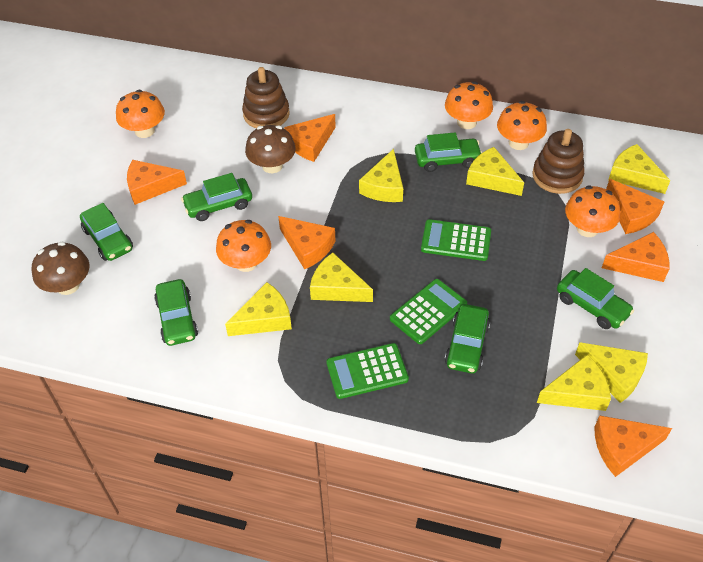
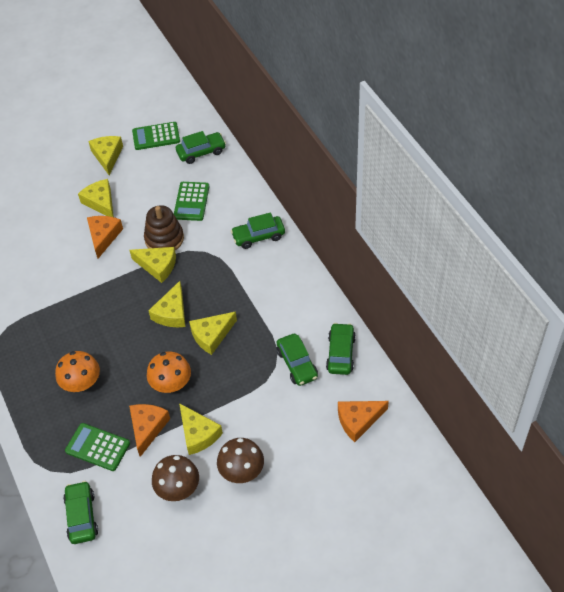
brown stacking toy: 2 -> 1
green car: 6 -> 5
orange cheese: 6 -> 3
orange mushroom: 5 -> 2
yellow cheese: 7 -> 6

